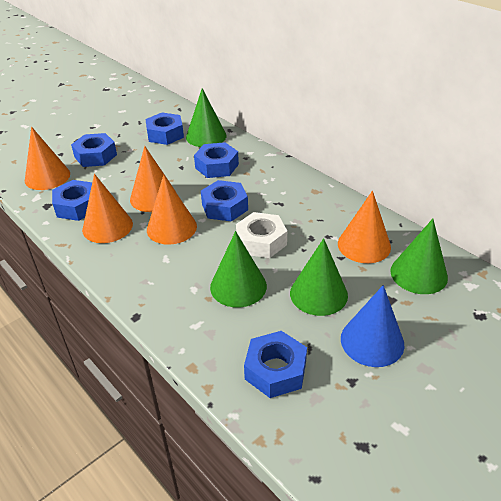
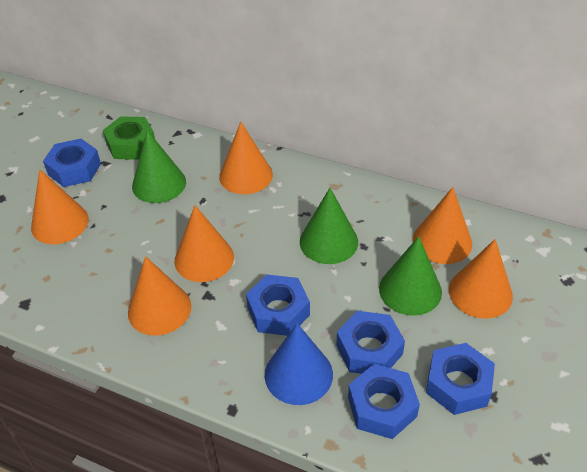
blue nut: 6 -> 5
green cone: 4 -> 3
green nut: 0 -> 1
orange cone: 5 -> 6
white nut: 1 -> 0

